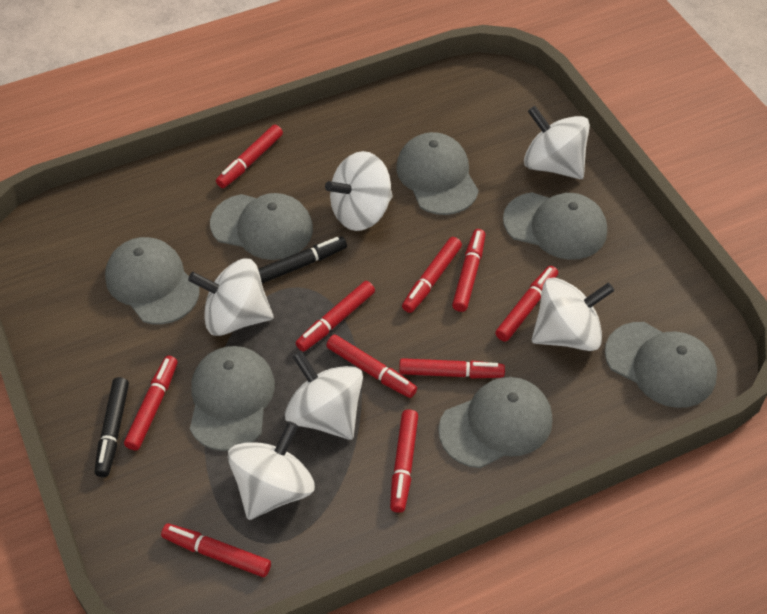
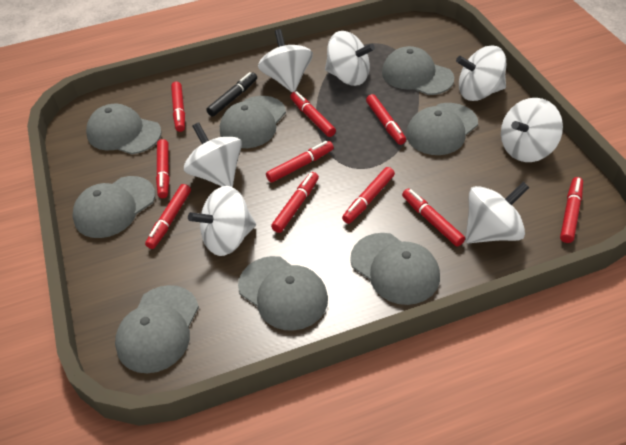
black marker: 2 -> 1
grey cap: 7 -> 8
white spinning top: 6 -> 7

